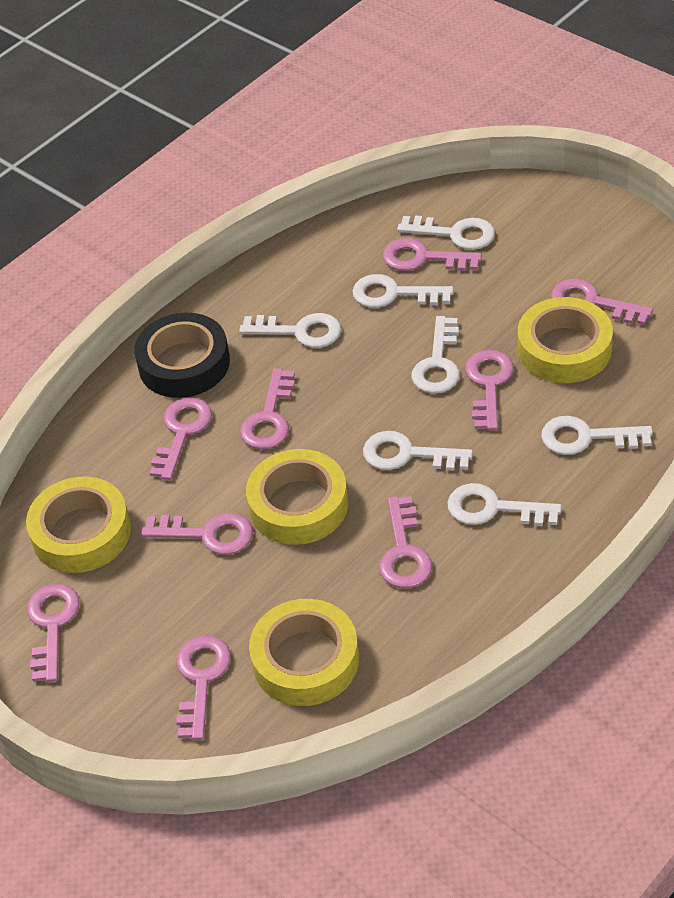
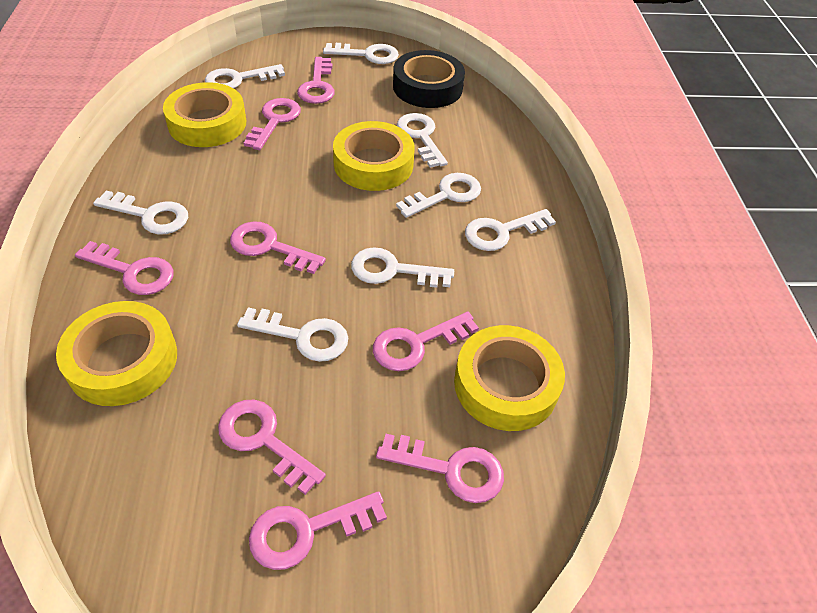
pink key: 9 -> 8
white key: 7 -> 8

